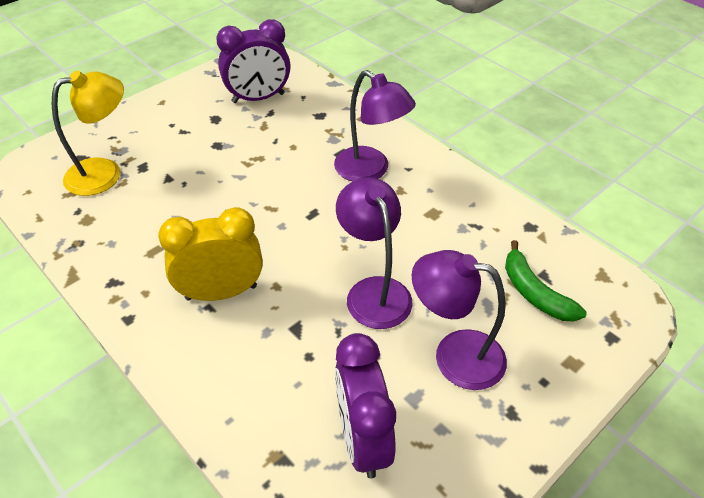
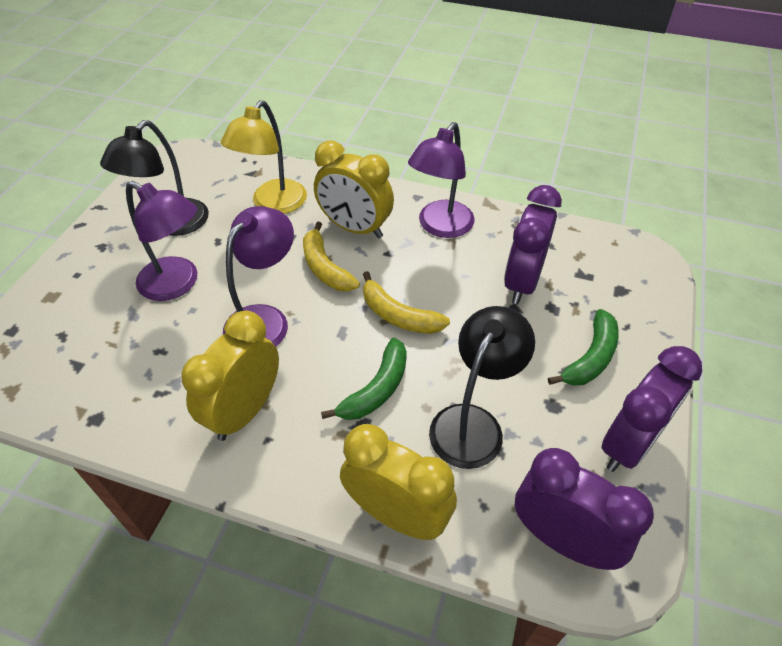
black lamp: 0 -> 2
green banana: 1 -> 2
purple clock: 2 -> 3
yellow banana: 0 -> 2
yellow clock: 1 -> 3

